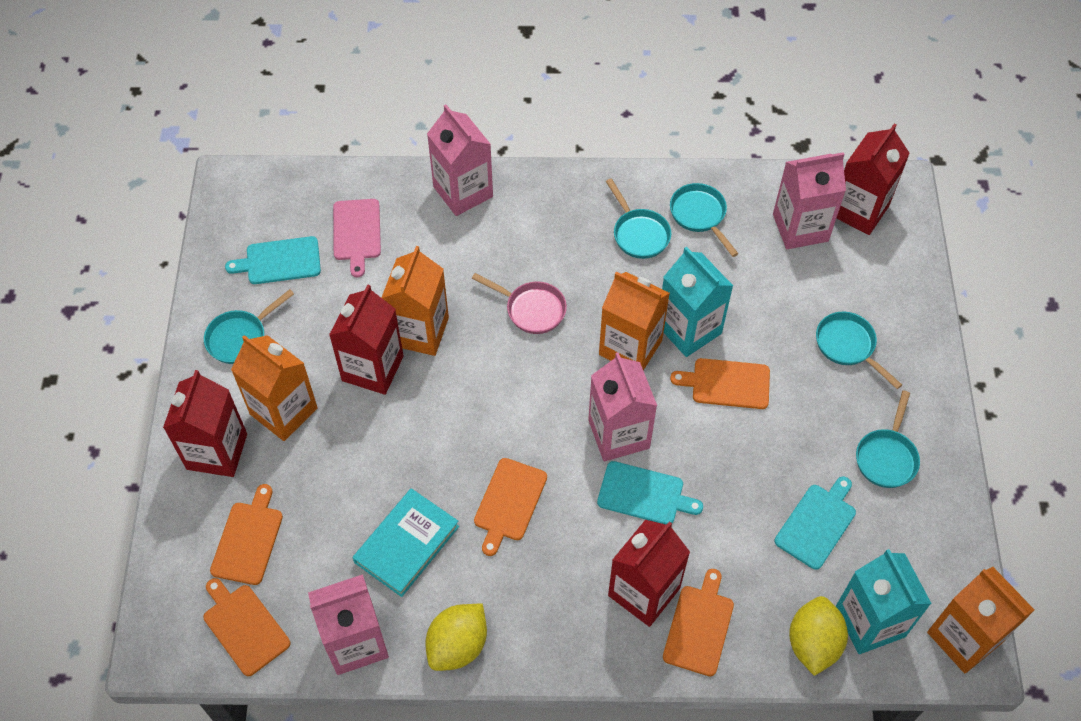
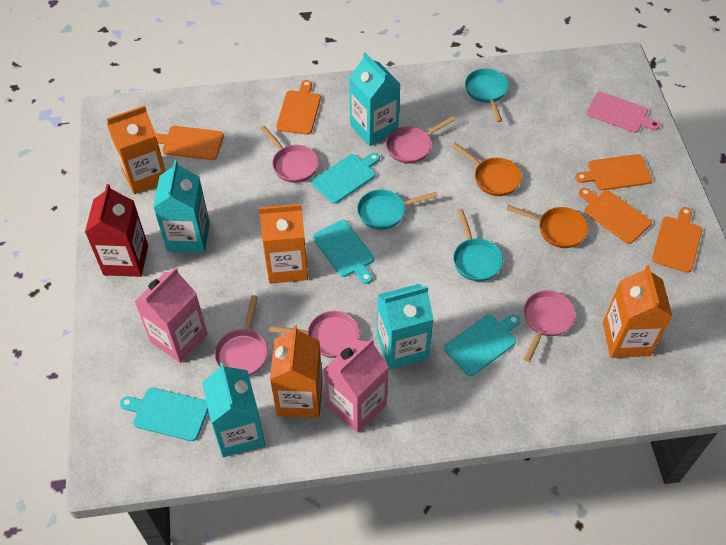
orange pan: 0 -> 2
pink carton: 4 -> 2
pink pan: 1 -> 5
red carton: 4 -> 1
turquoise book: 1 -> 0
turquoise carton: 2 -> 4
turquoise cutting board: 3 -> 4
turquoise pan: 5 -> 3
yellow lemon: 2 -> 0

